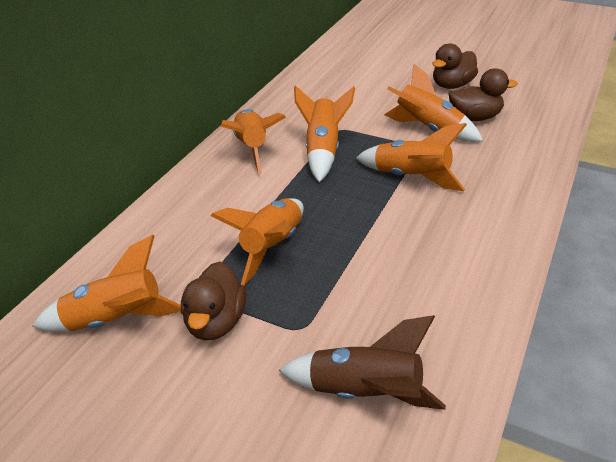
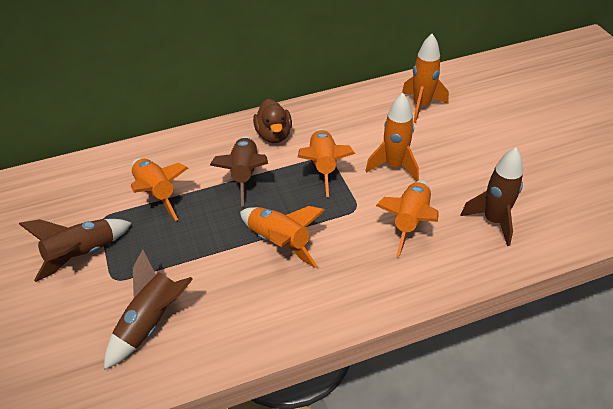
brown duck: 3 -> 1
brown rocket: 1 -> 4

